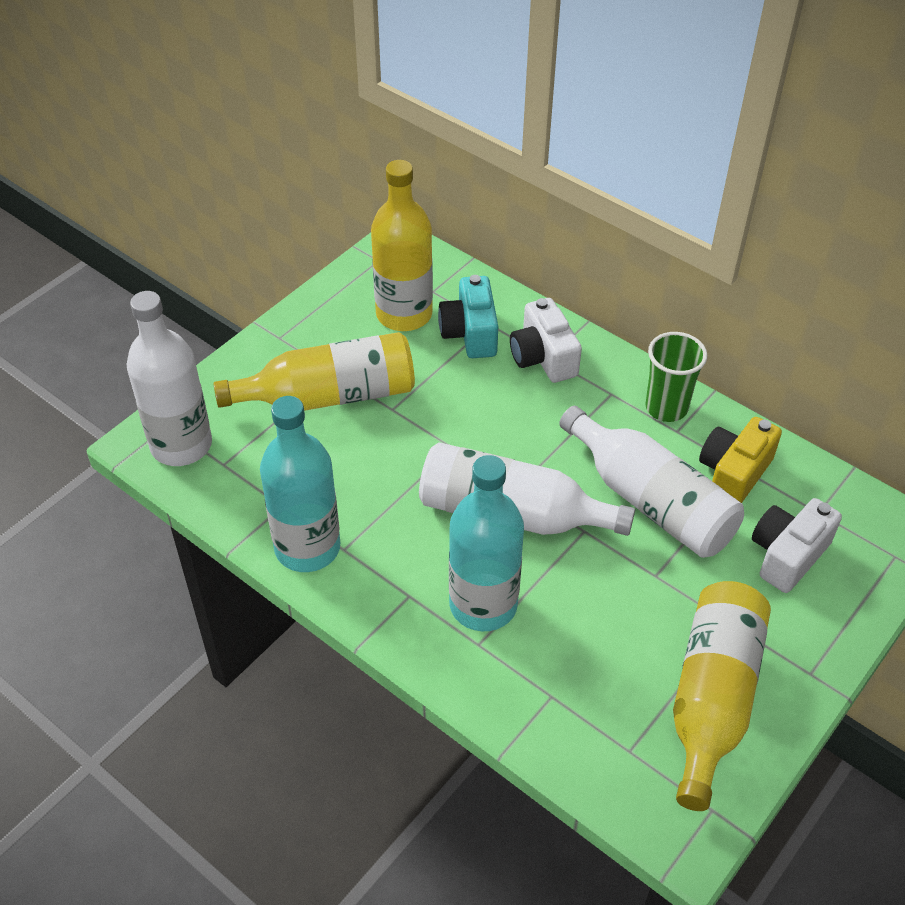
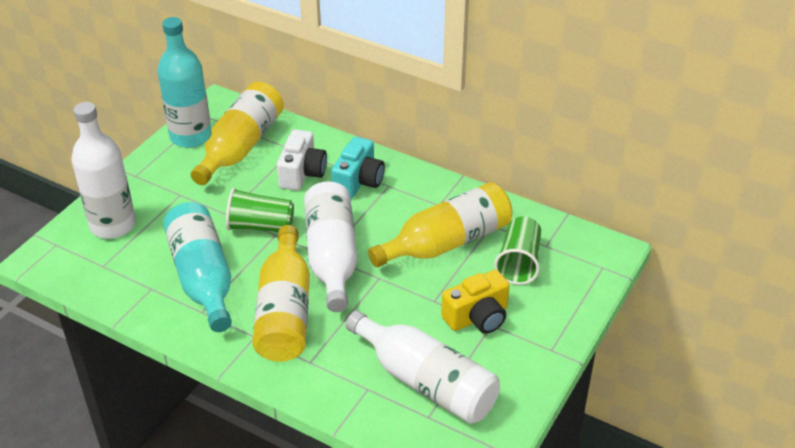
green cup: 1 -> 2
white camera: 2 -> 1

